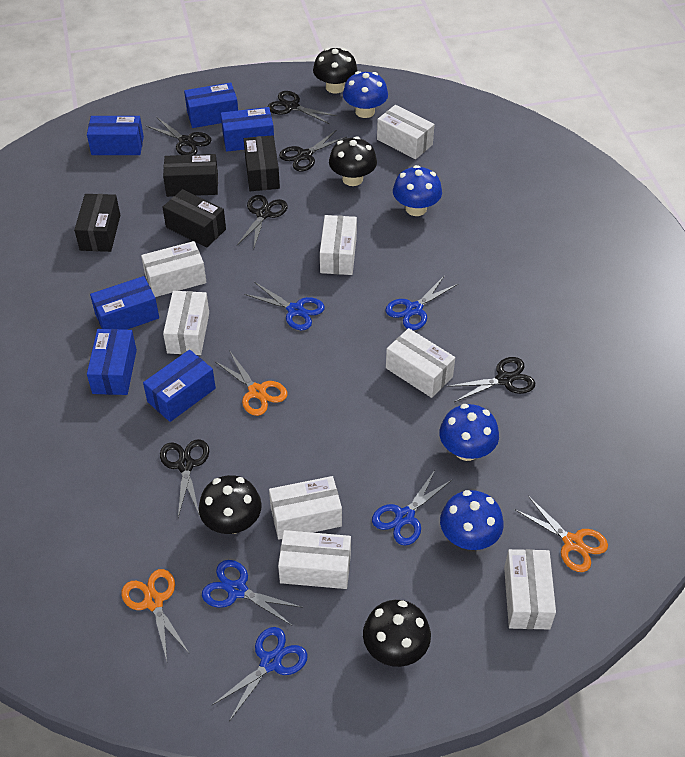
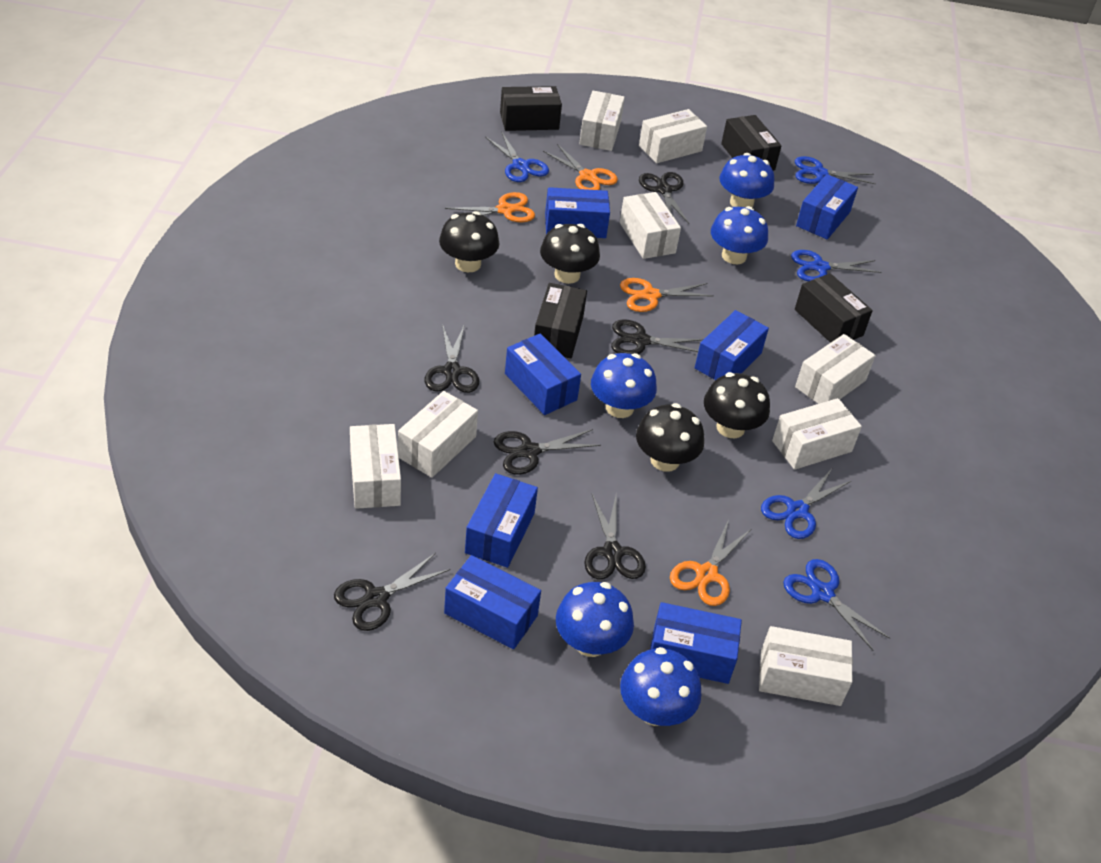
blue box: 6 -> 7
blue mushroom: 4 -> 5
orange scissors: 3 -> 4

